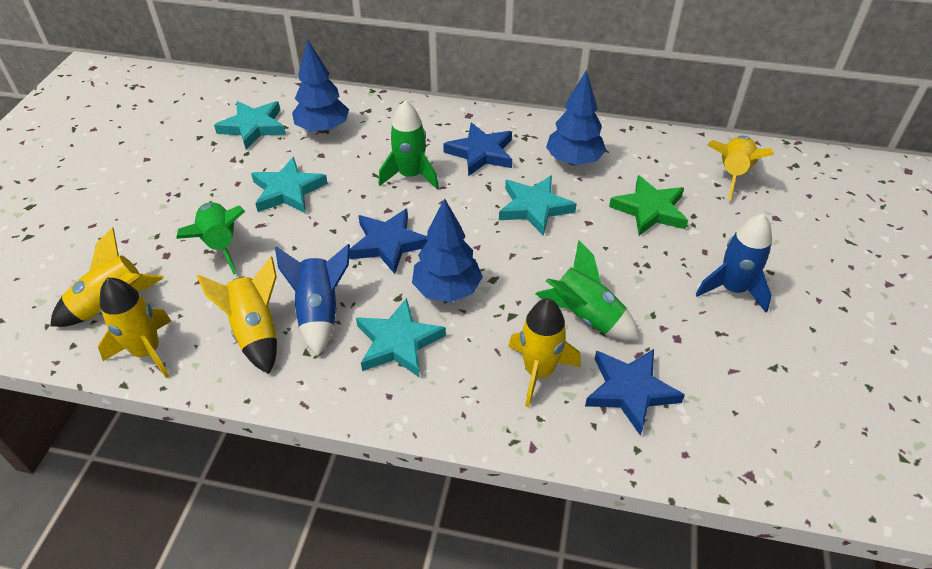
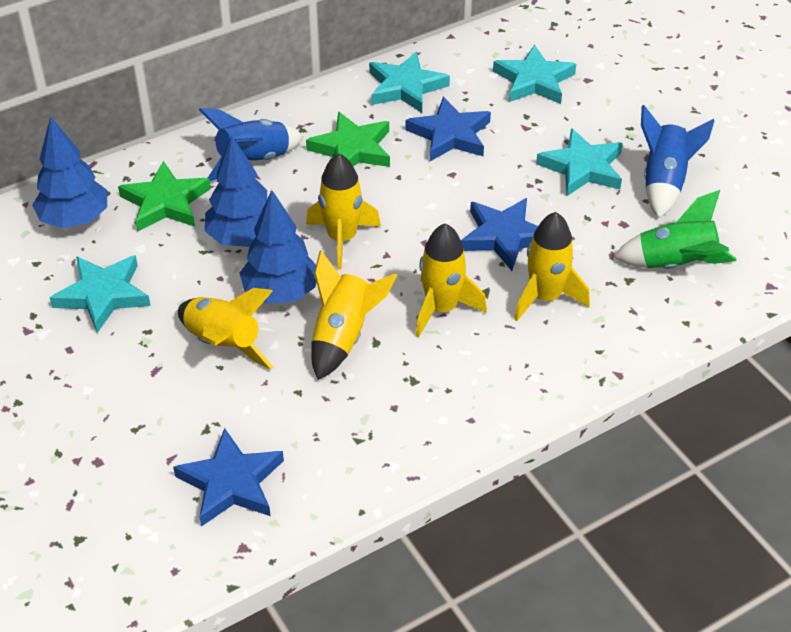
green rocket: 3 -> 1
green star: 1 -> 2

